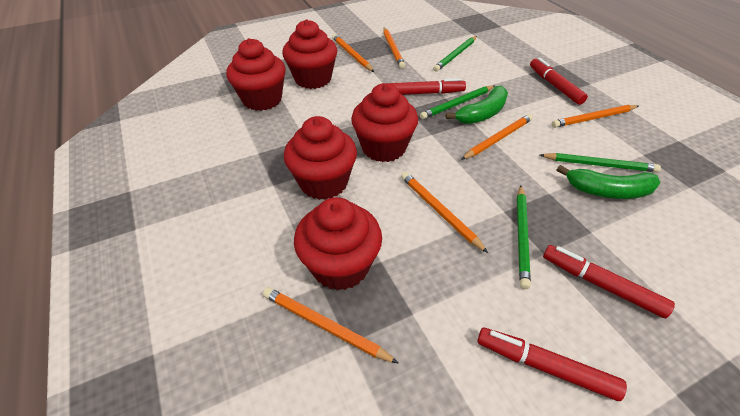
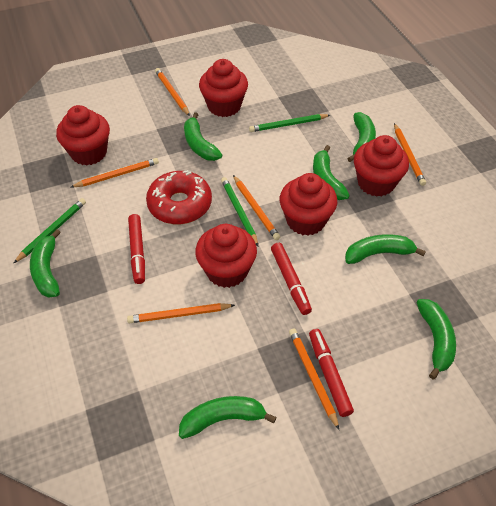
green banana: 2 -> 7
green pencil: 4 -> 3
red donut: 0 -> 1
red marker: 4 -> 3

